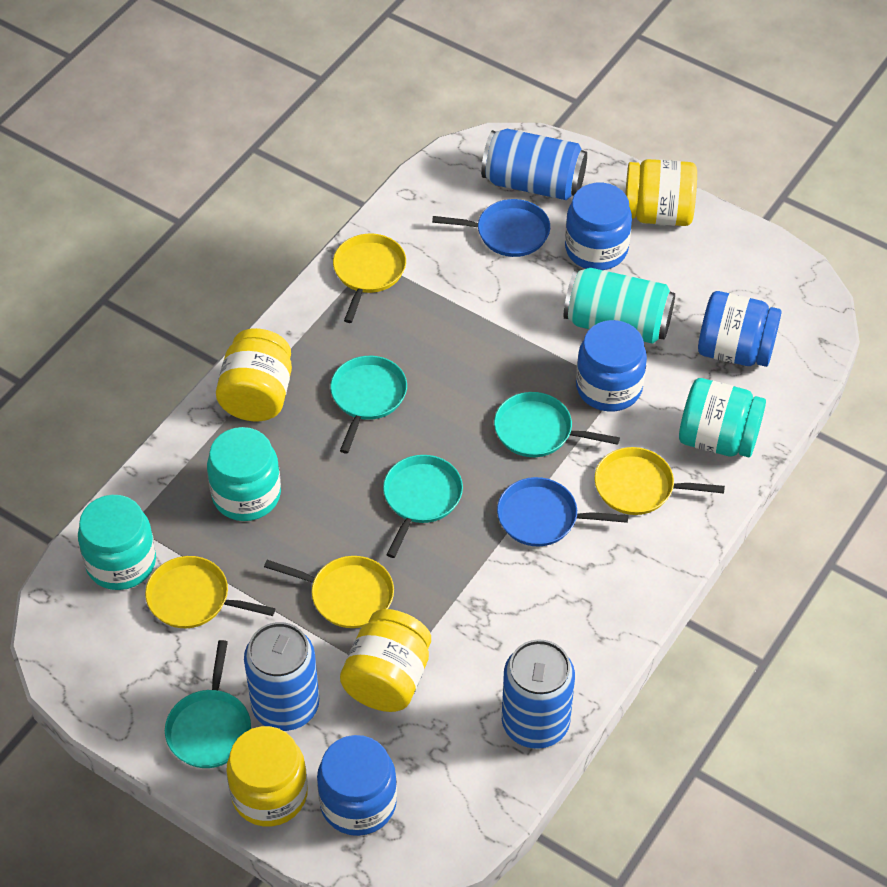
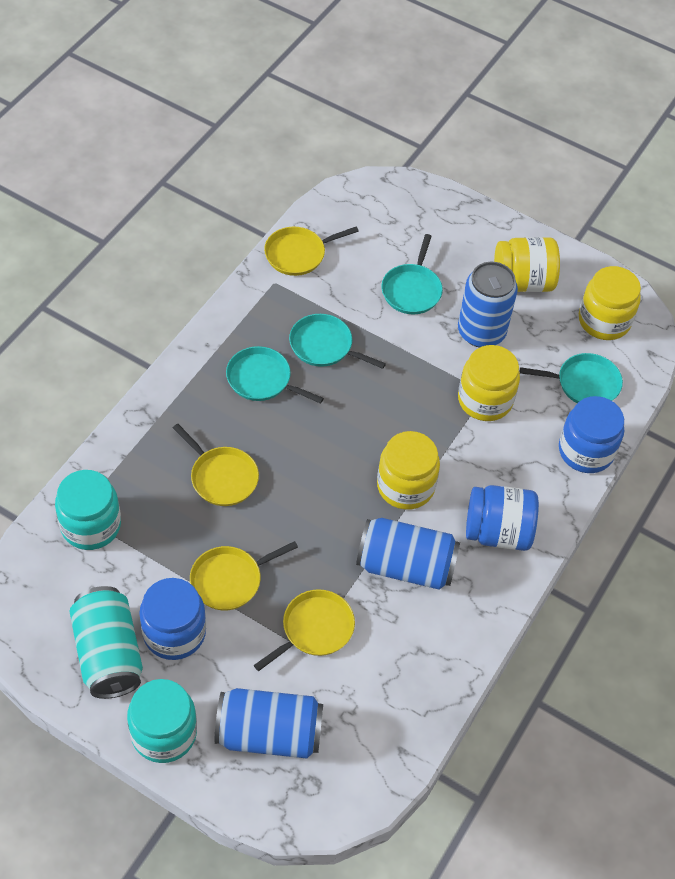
blue jar: 4 -> 3
blue pan: 2 -> 0
turquoise jar: 3 -> 2

